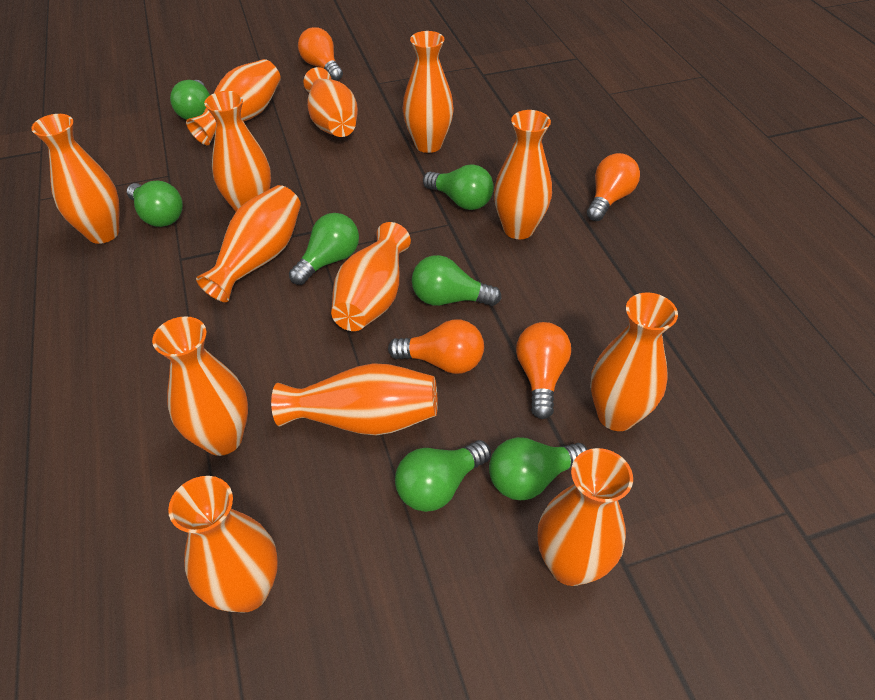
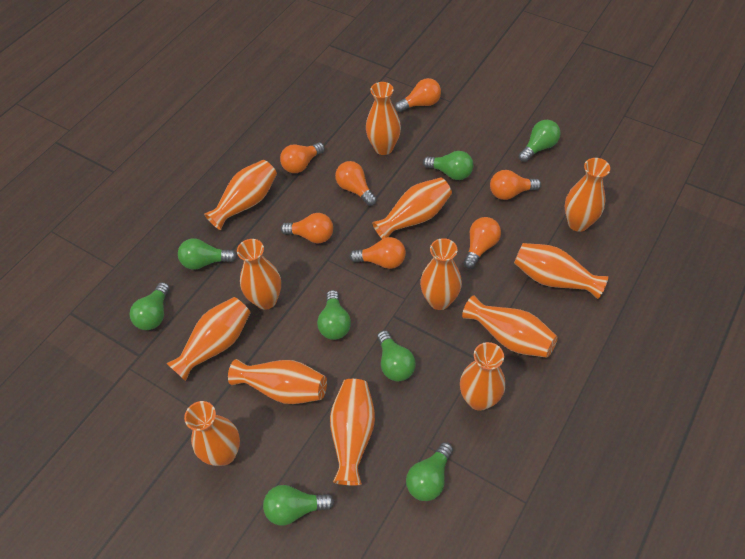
green light bulb: 7 -> 8
orange light bulb: 4 -> 7

